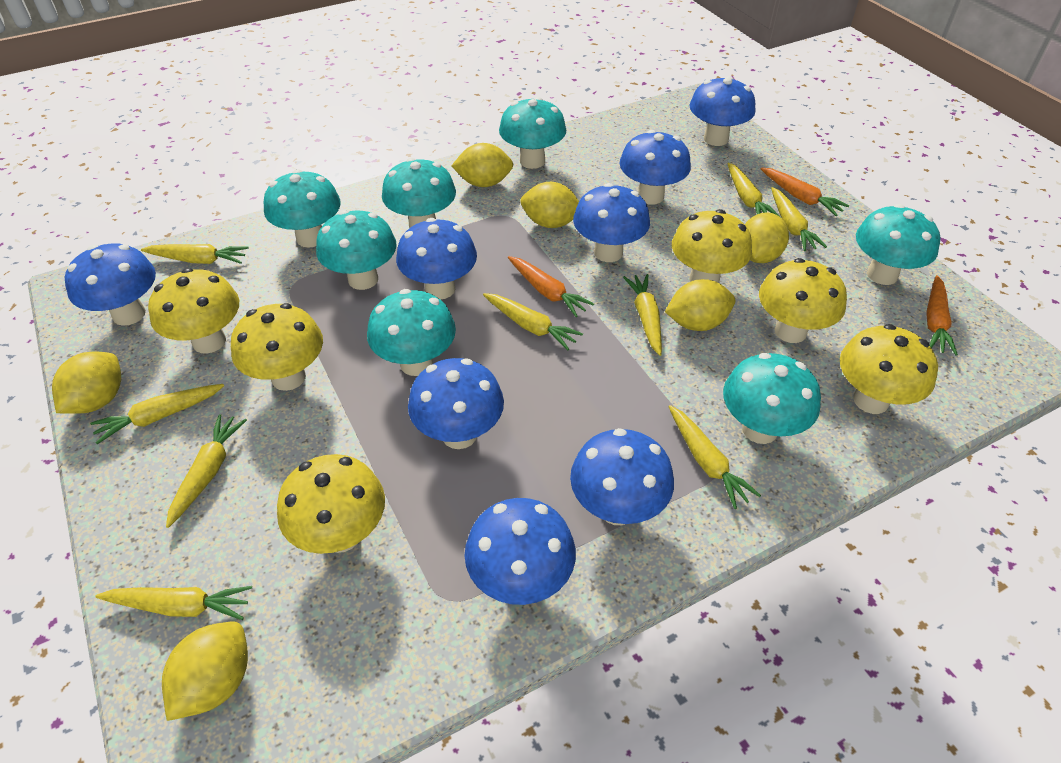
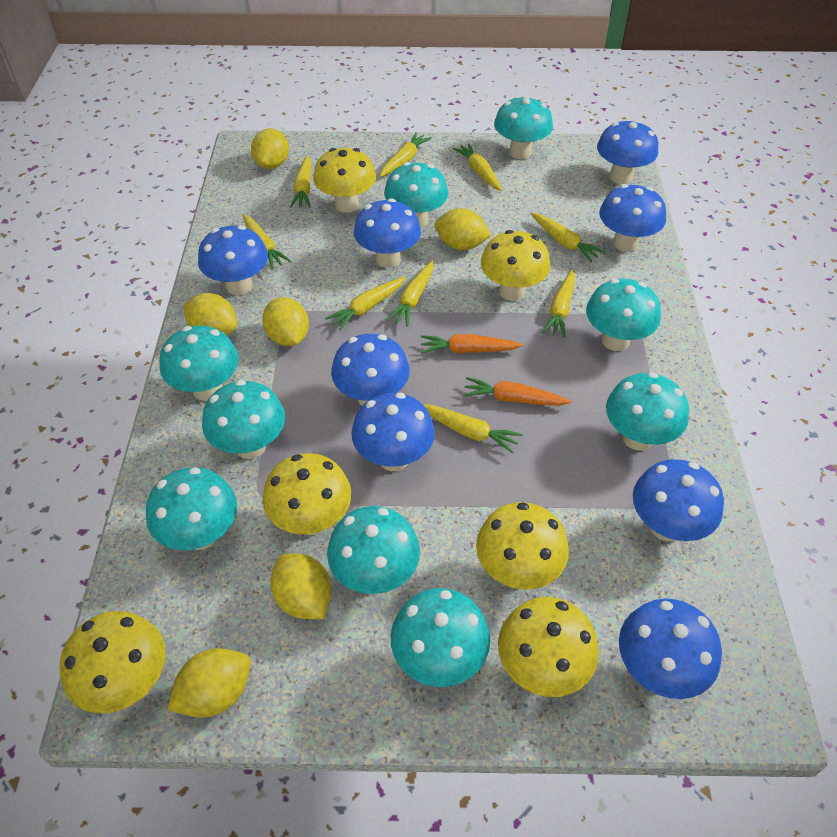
orange carrot: 3 -> 2
turquoise mushroom: 7 -> 9

